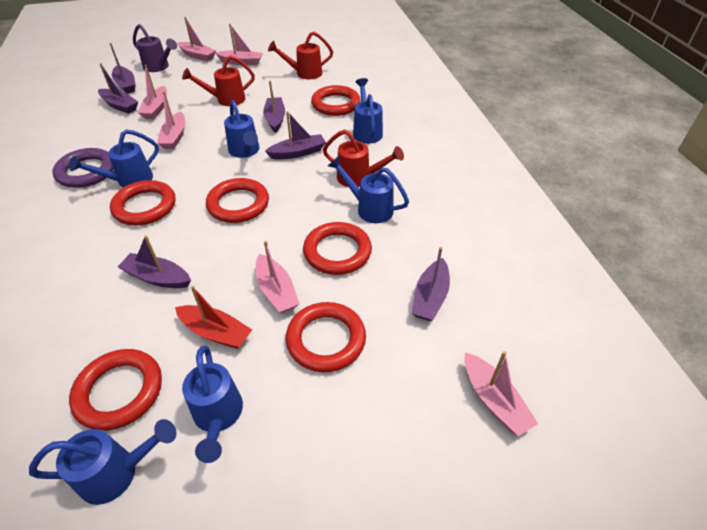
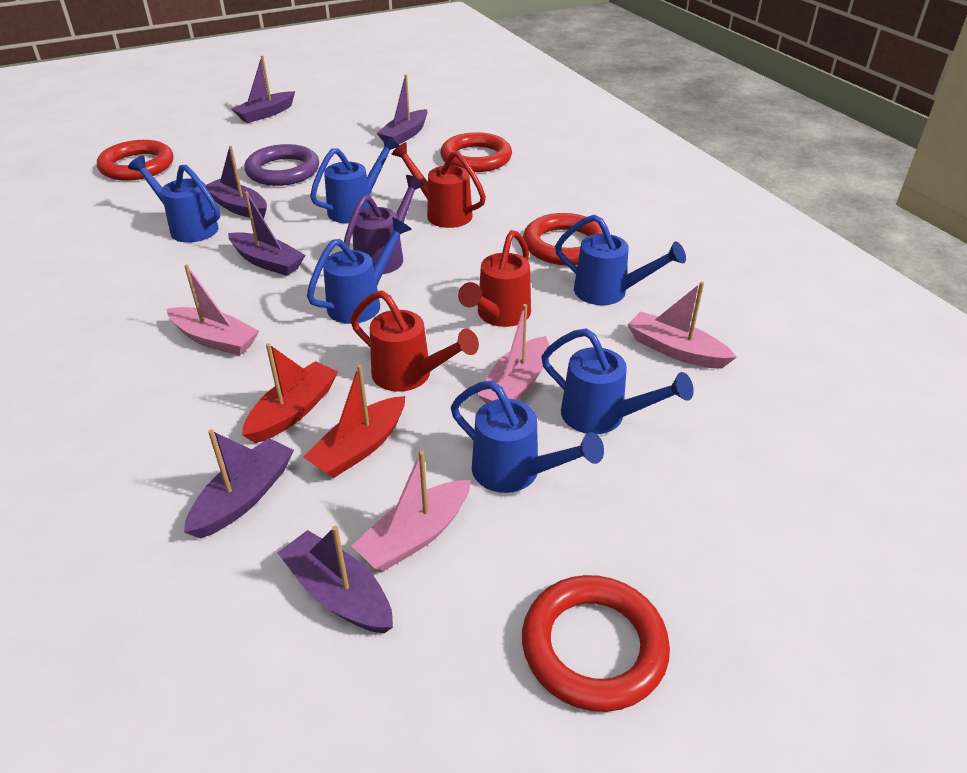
pink boat: 6 -> 4
red boat: 1 -> 2
red ring: 6 -> 4

